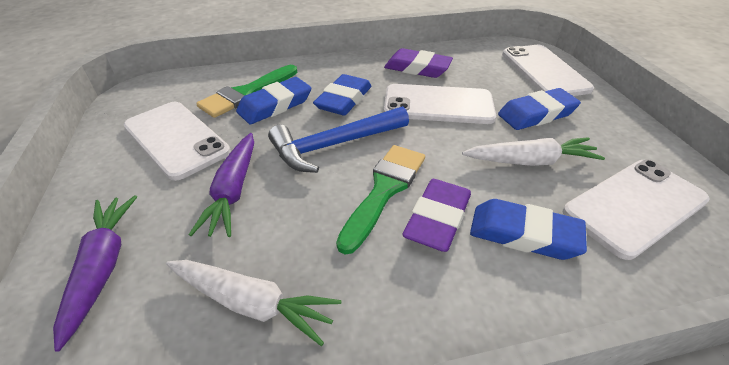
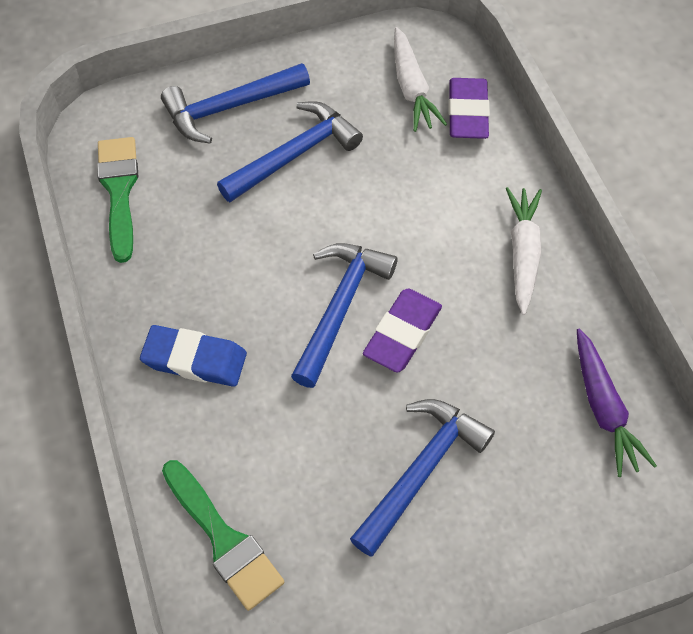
blue eraser: 4 -> 1
blue hammer: 1 -> 4
purple carrot: 2 -> 1
white phone: 4 -> 0

